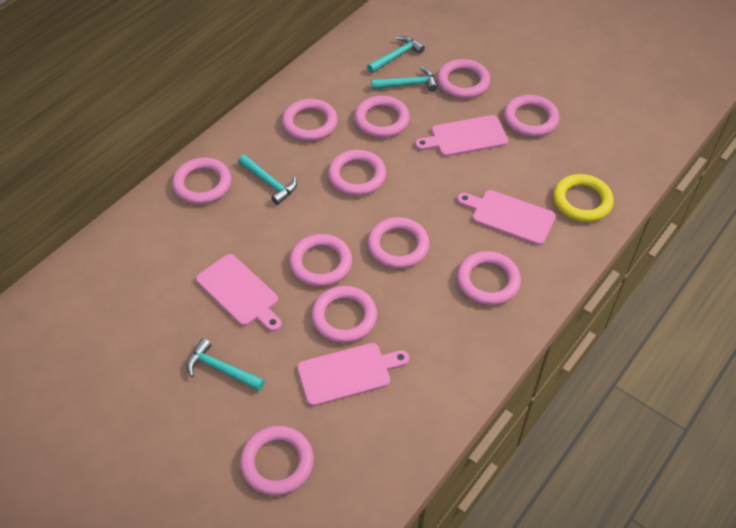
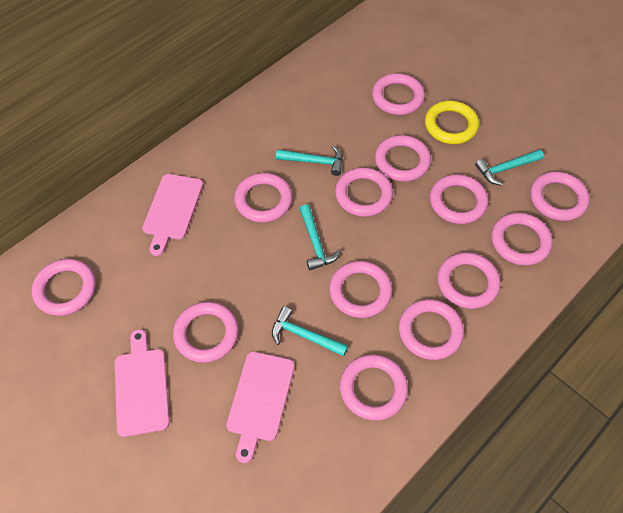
pink cutting board: 4 -> 3
pink ring: 11 -> 13

